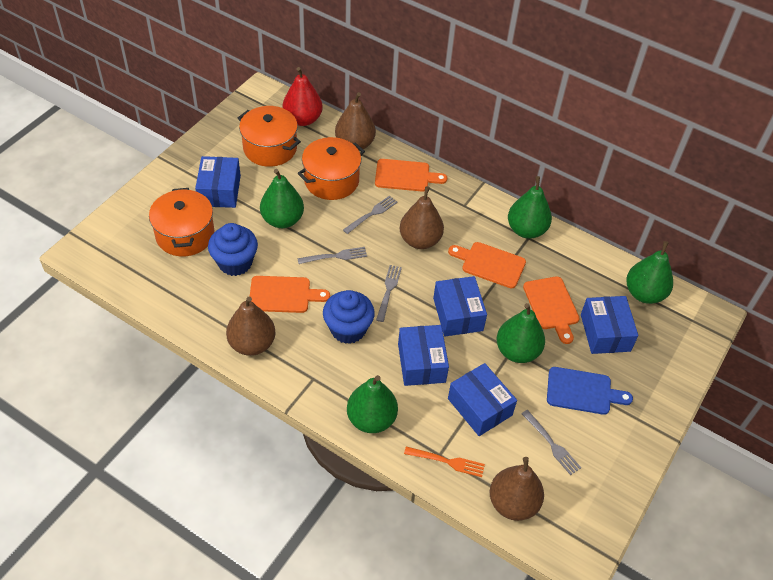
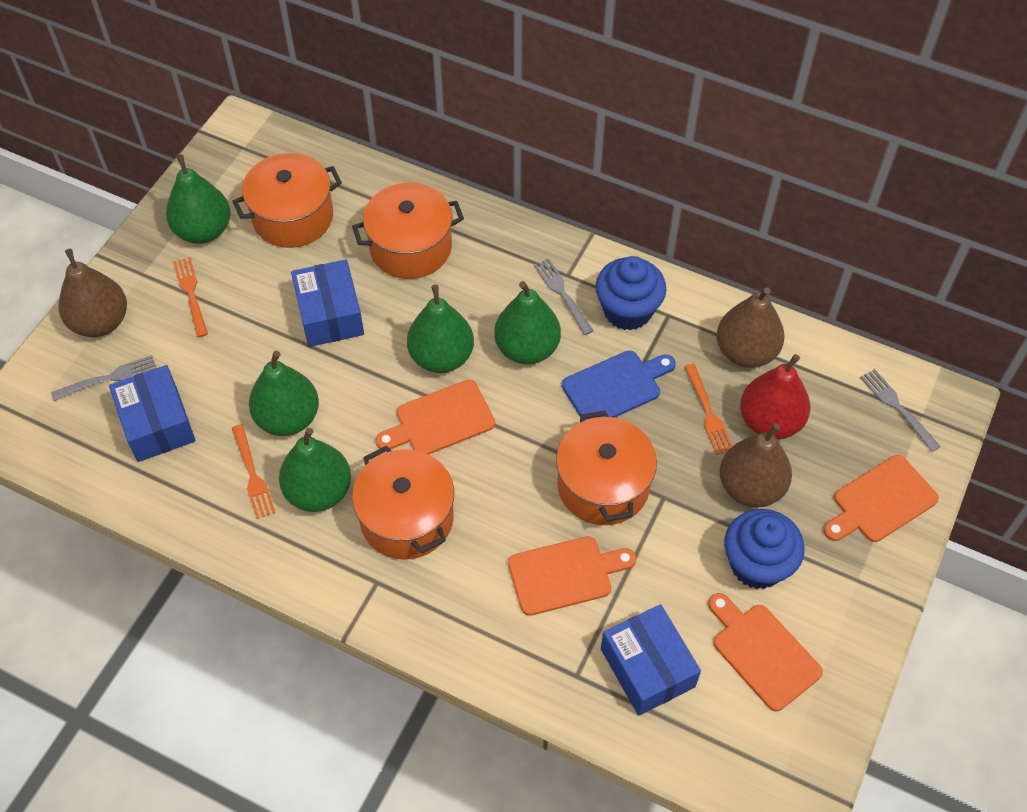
blue box: 5 -> 3
brown pear: 4 -> 3
grey fork: 4 -> 3
orange fork: 1 -> 3
orange pot: 3 -> 4

